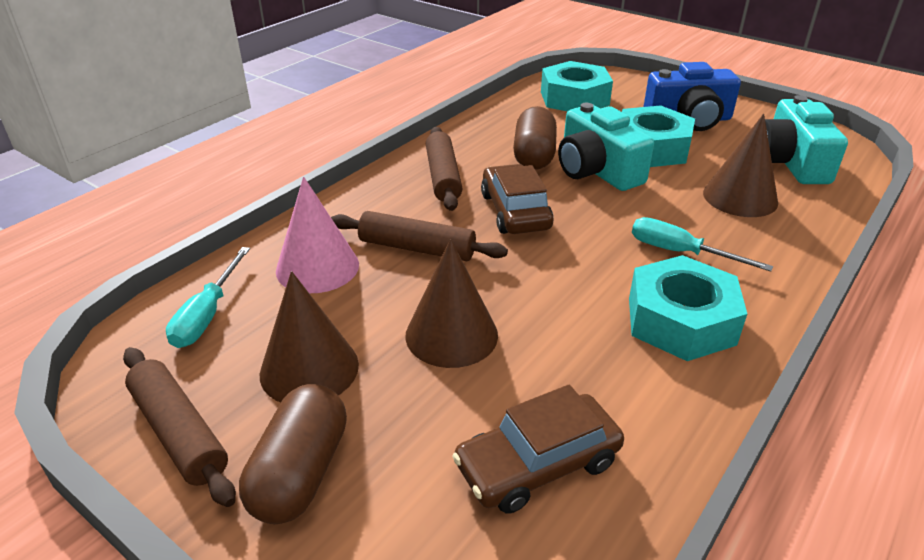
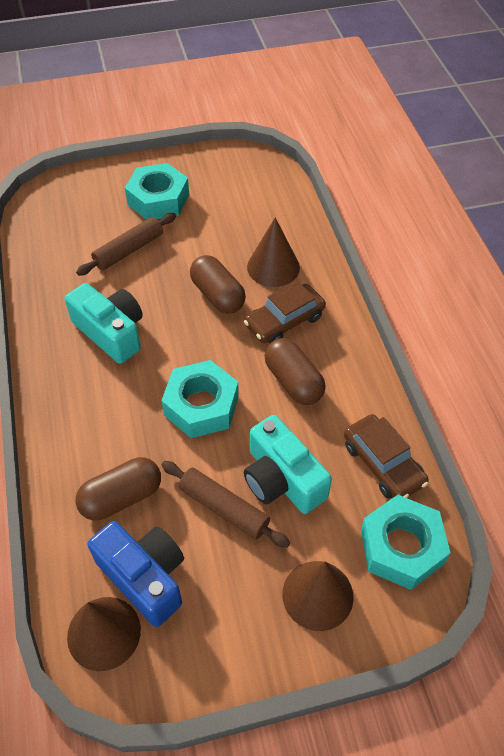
brown capsule: 2 -> 3
brown rolling pin: 3 -> 2
pink cone: 1 -> 0
turquoise screwdriver: 2 -> 0

